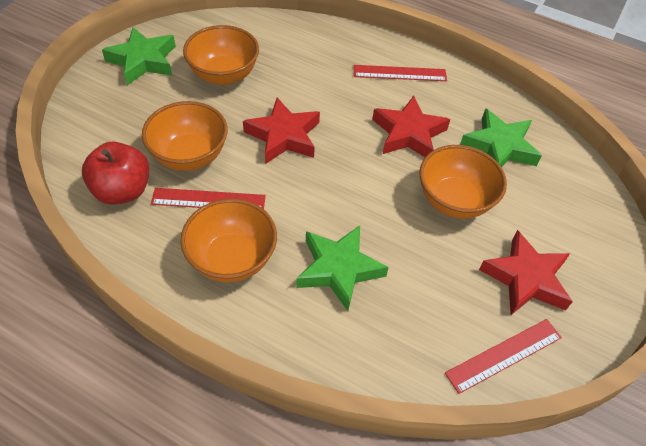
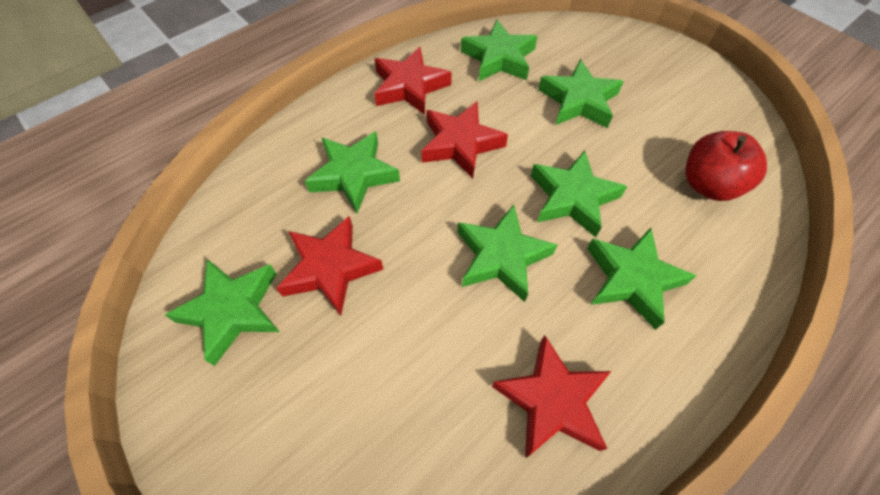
green star: 3 -> 7
orange bowl: 4 -> 0
red ruler: 3 -> 0
red star: 3 -> 4

